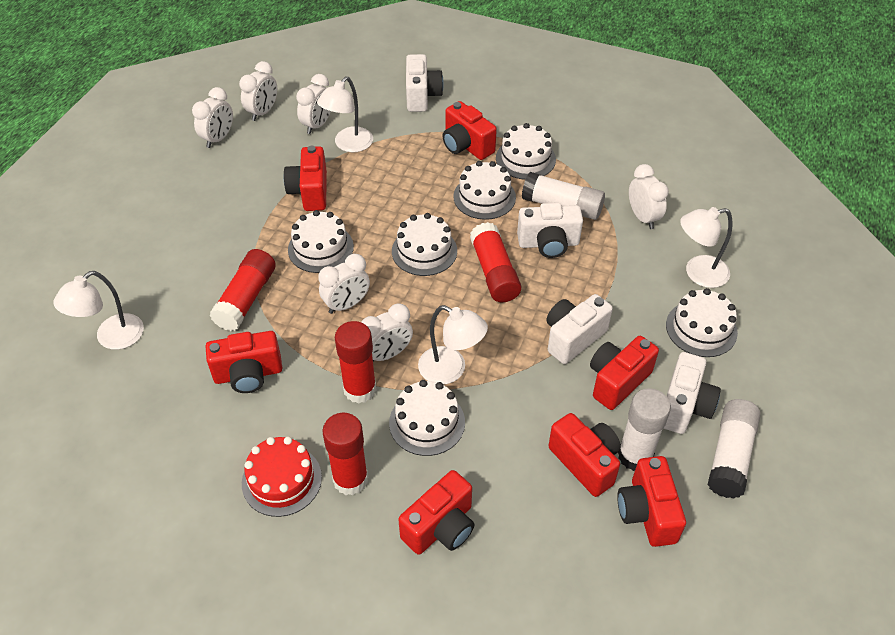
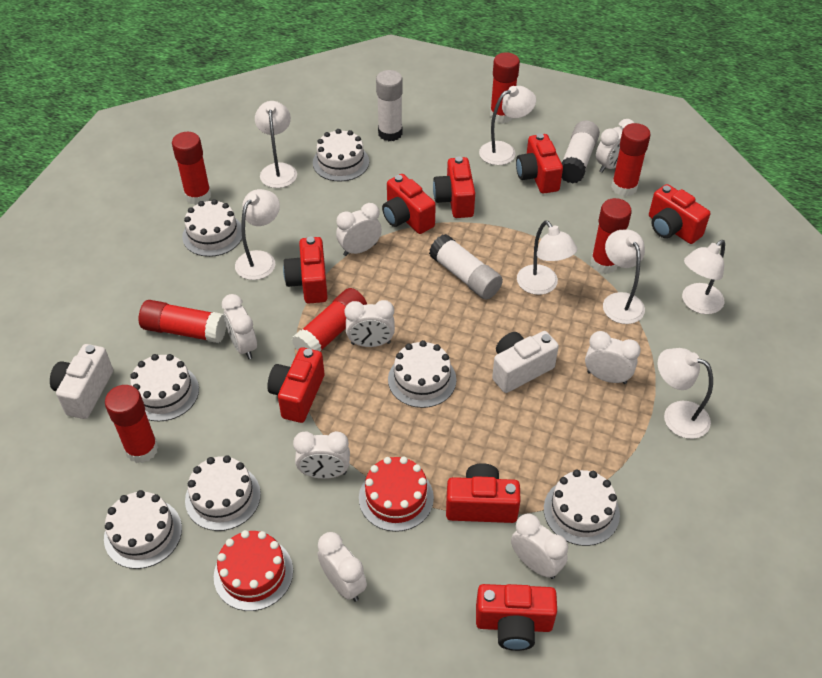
red cake: 1 -> 2
red camera: 7 -> 8
red glue stick: 4 -> 7
white cake: 6 -> 7
white camera: 4 -> 2
white clock: 6 -> 8
white lamp: 4 -> 7

